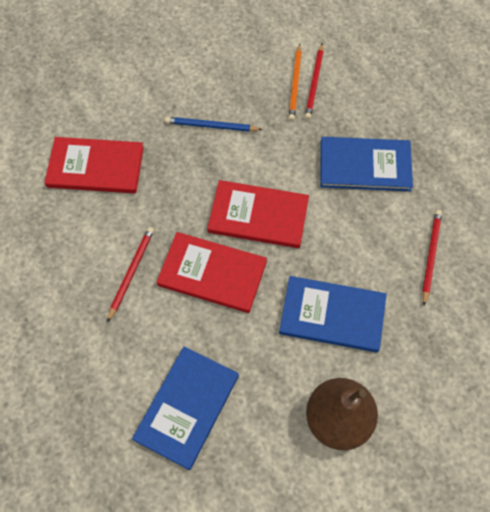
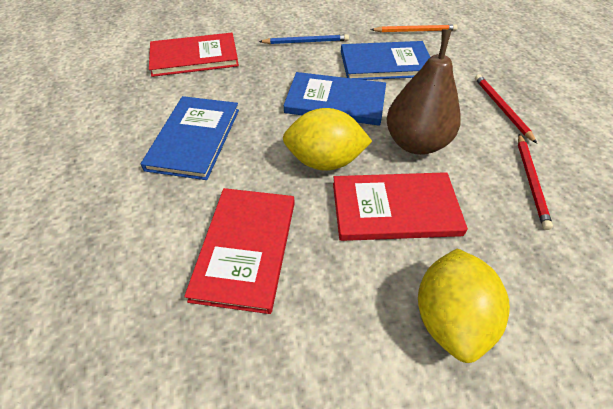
red pencil: 3 -> 2
yellow lemon: 0 -> 2

